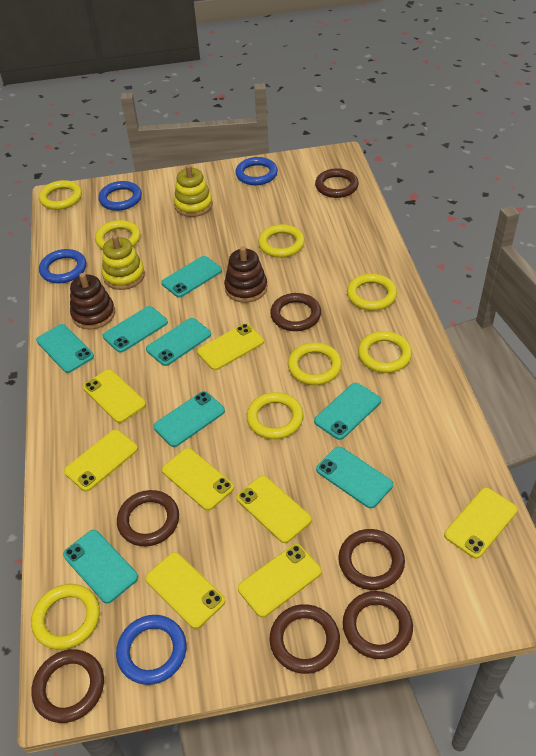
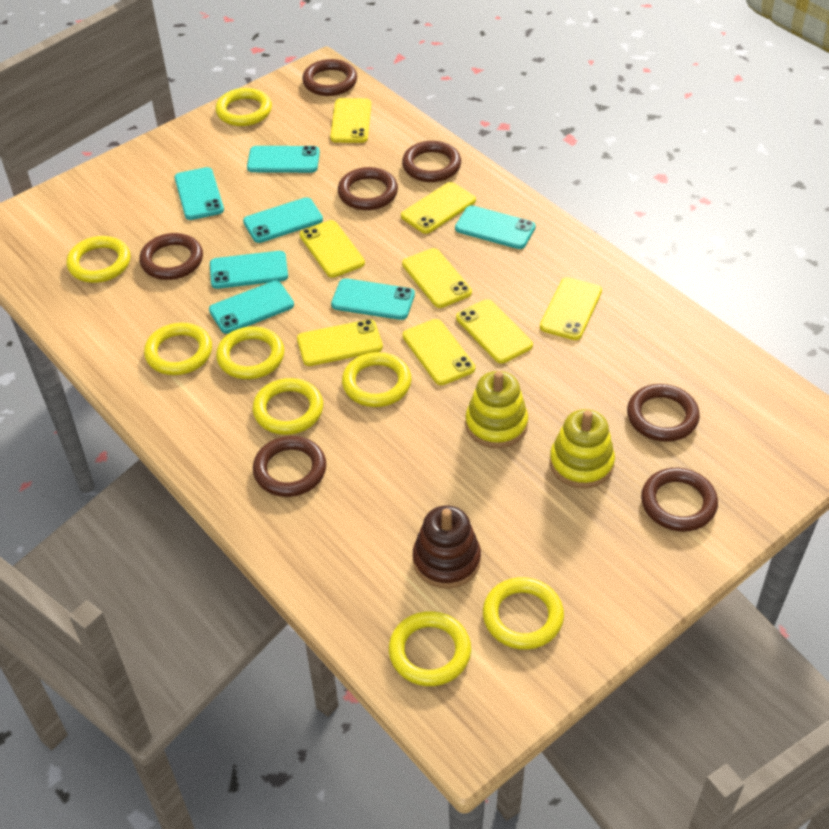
blue ring: 4 -> 0
brown stacking toy: 2 -> 1
turquoise phone: 8 -> 7

